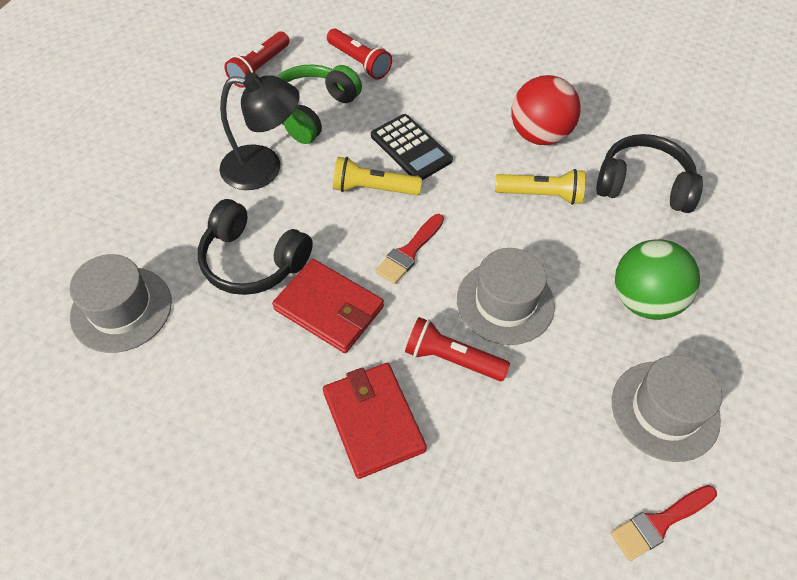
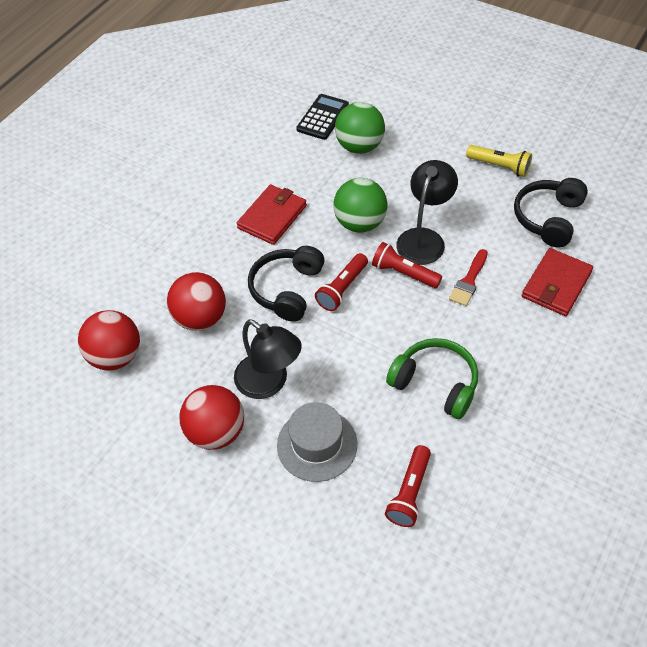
black lamp: 1 -> 2
green ball: 1 -> 2
grey hat: 3 -> 1
red ball: 1 -> 3
red brush: 2 -> 1
yellow flashlight: 2 -> 1

